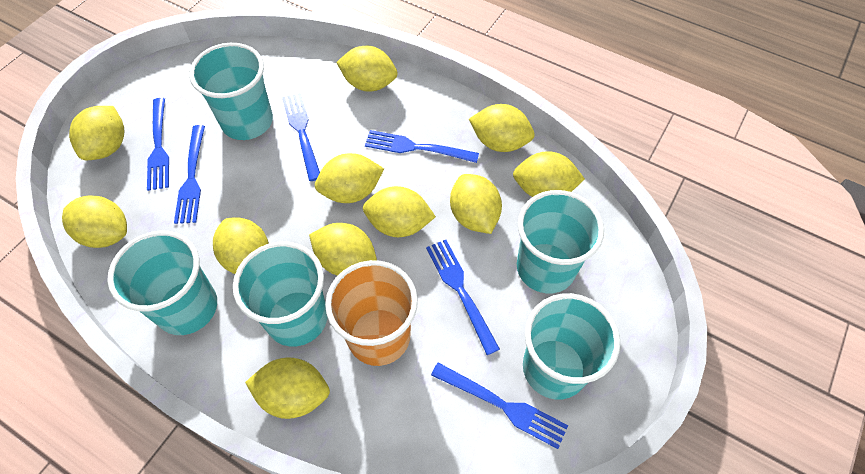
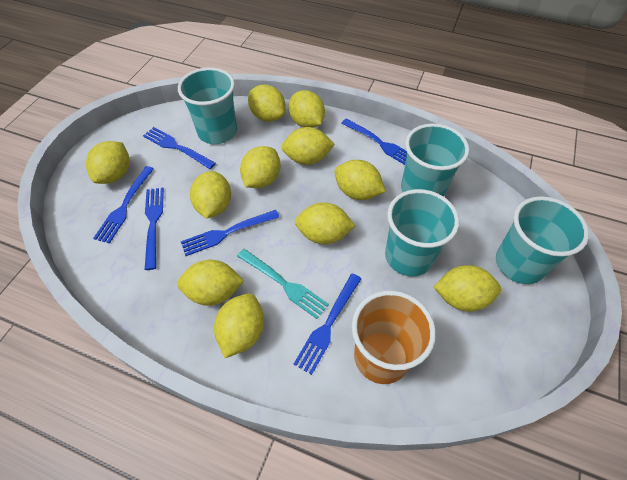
turquoise cup: 5 -> 4
turquoise fork: 0 -> 1

